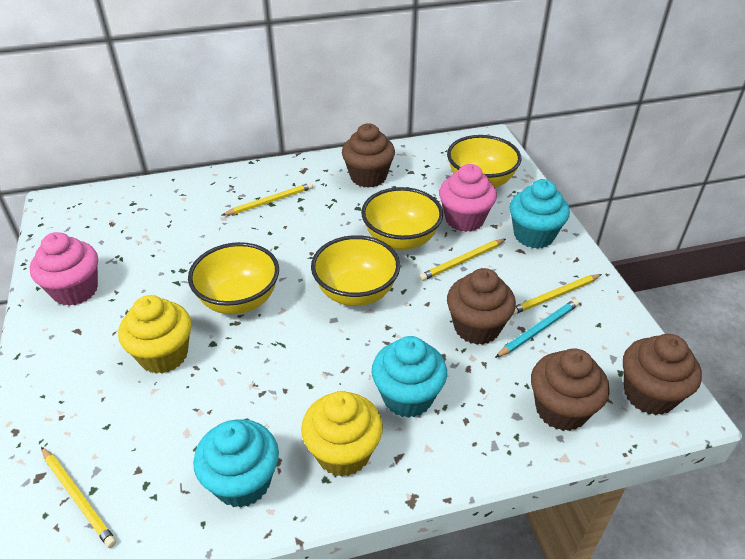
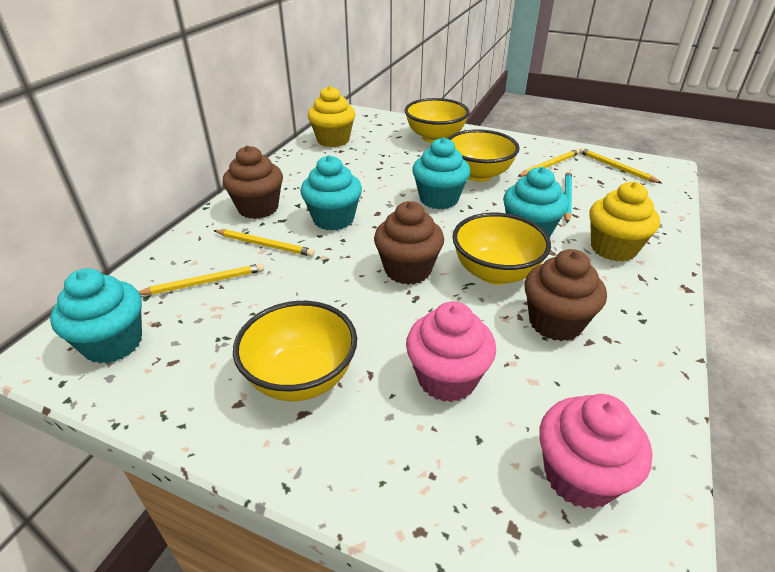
brown cupcake: 4 -> 3
turquoise cupcake: 3 -> 4

